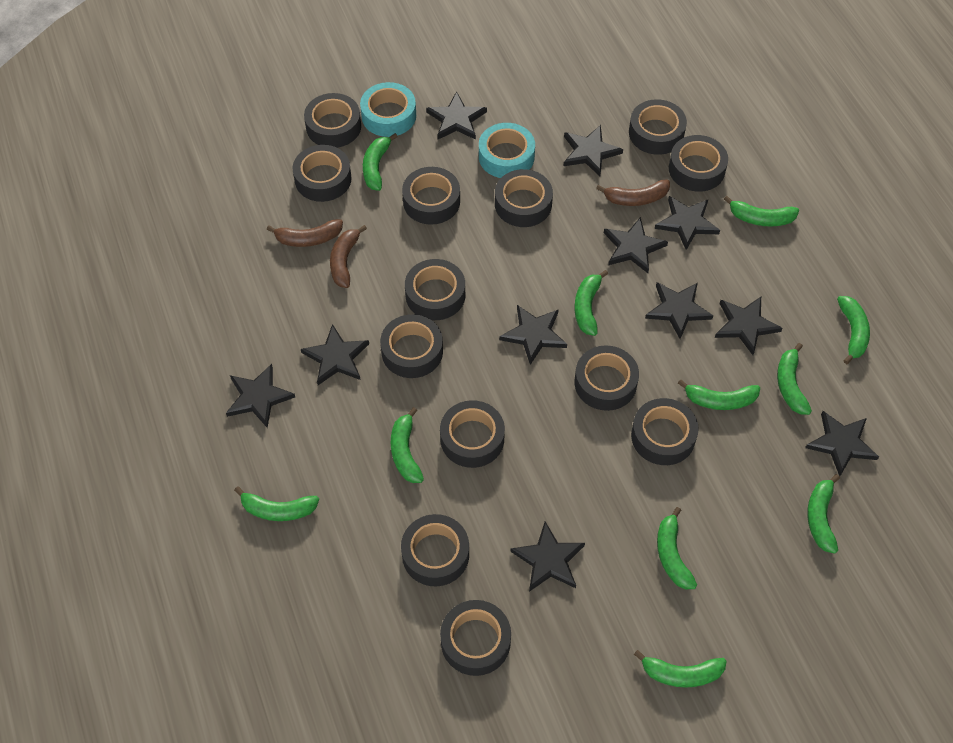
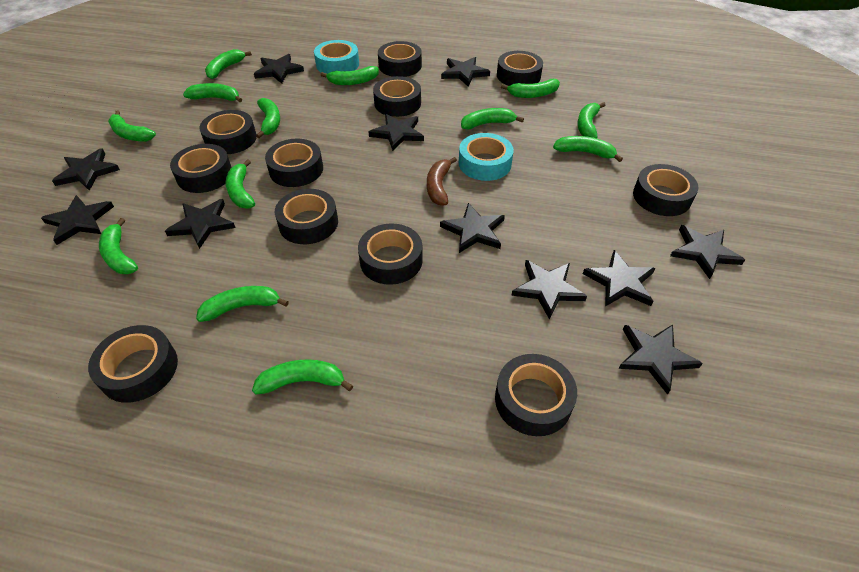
black tape: 13 -> 11
brown banana: 3 -> 1
green banana: 11 -> 13

